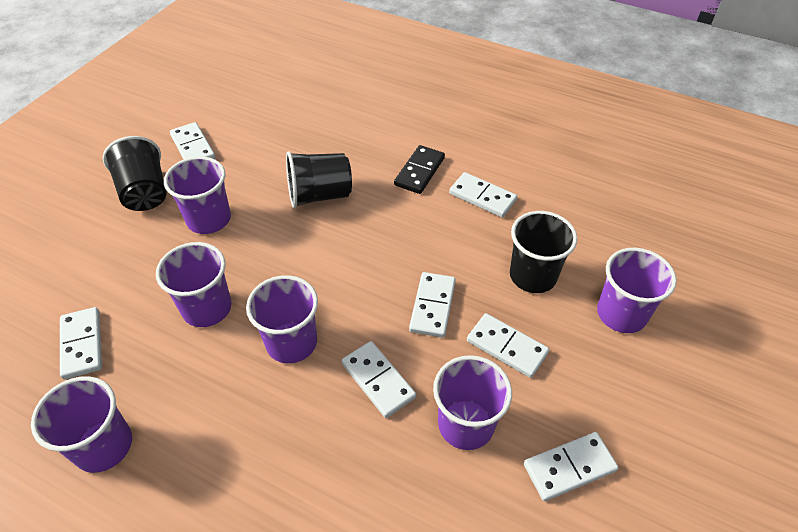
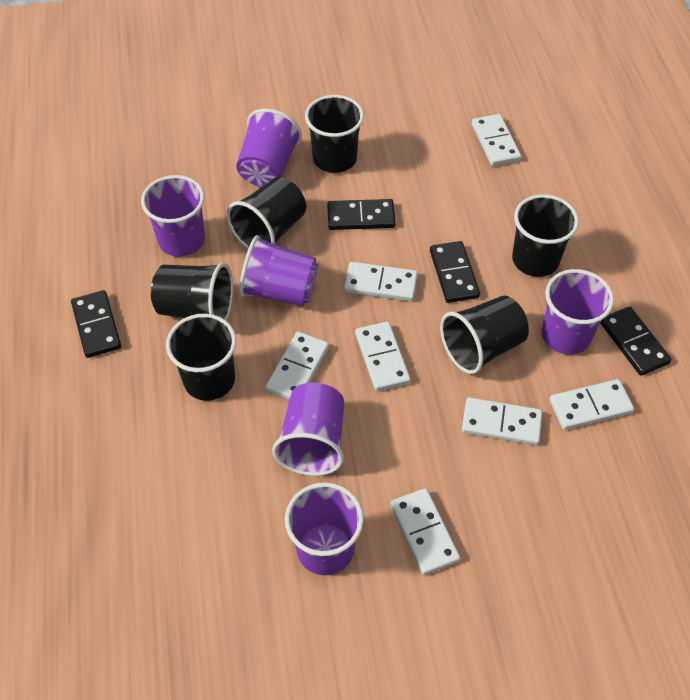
black cup: 3 -> 6
black domino: 1 -> 4

